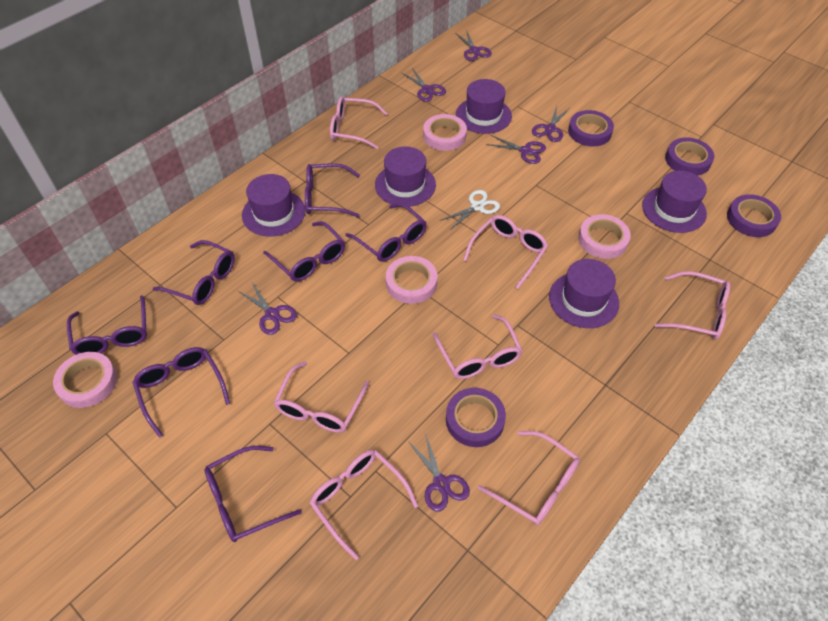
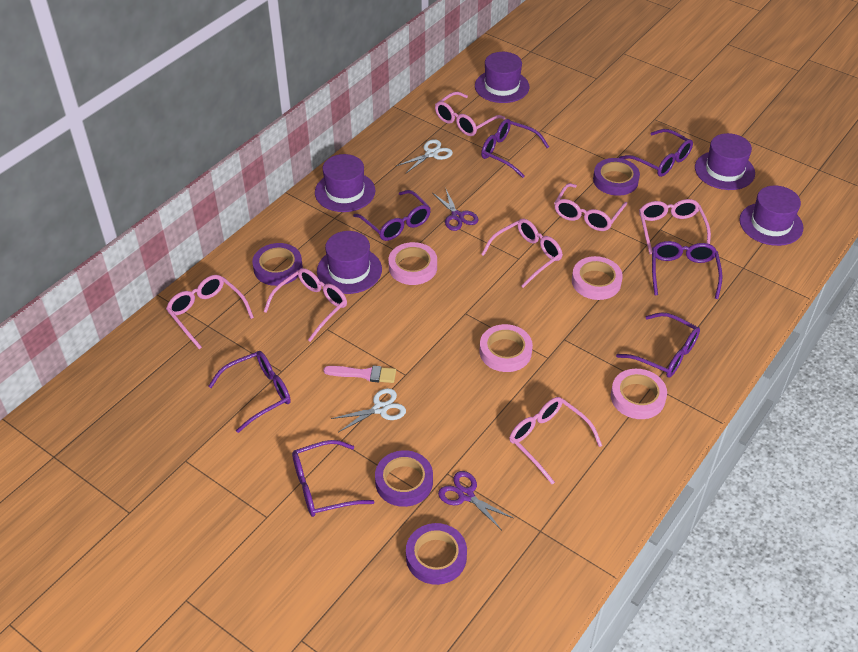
pink brush: 0 -> 1
purple scissors: 6 -> 2
white scissors: 1 -> 2

